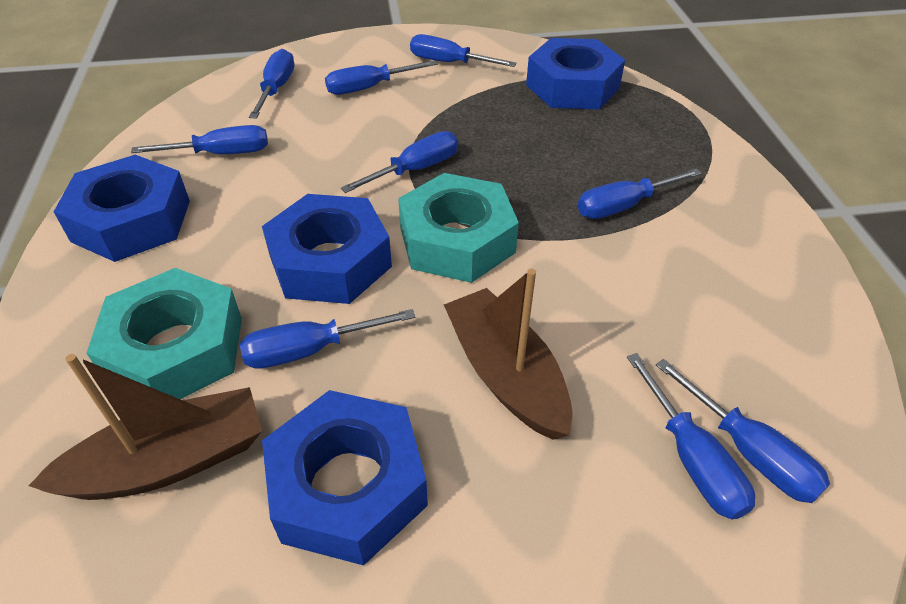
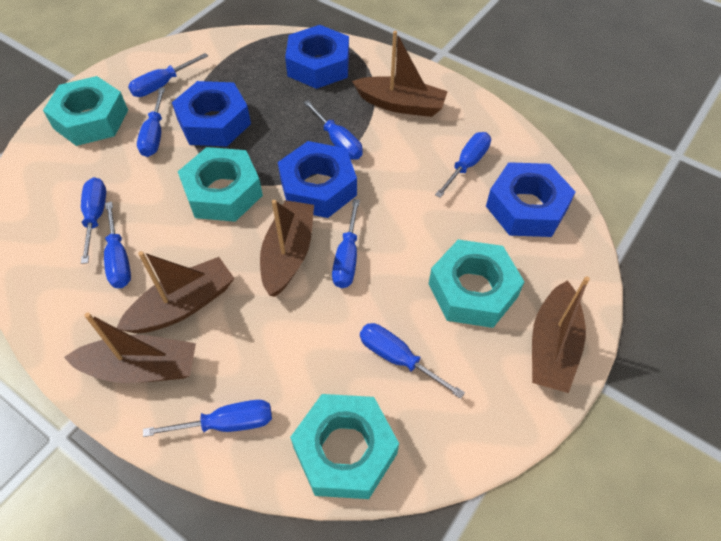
brown boat: 2 -> 5
turquoise nut: 2 -> 4

